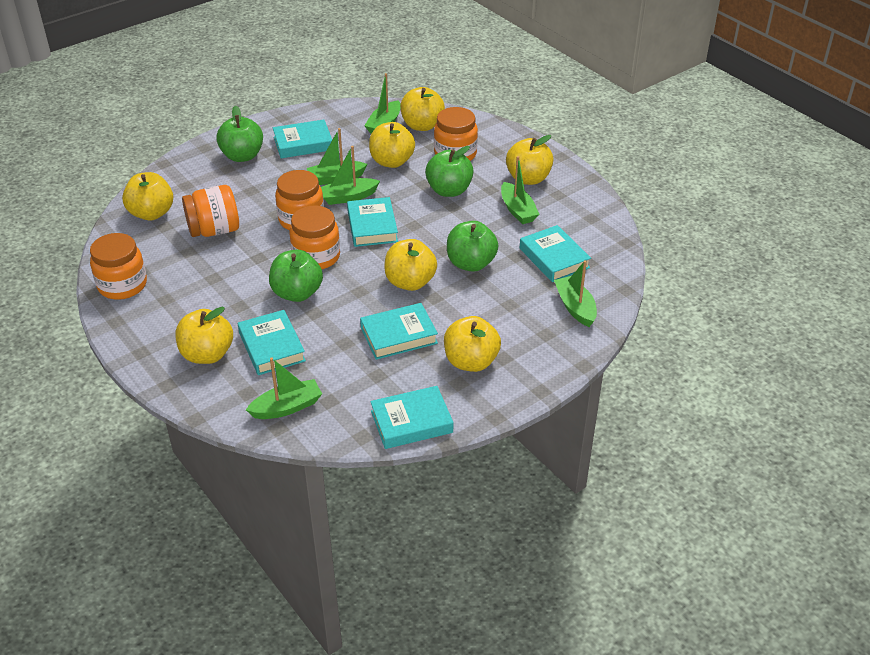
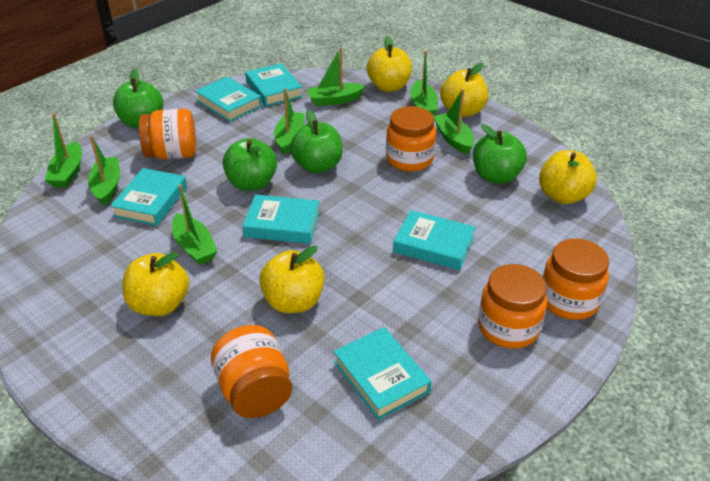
green boat: 6 -> 7
yellow apple: 7 -> 5

